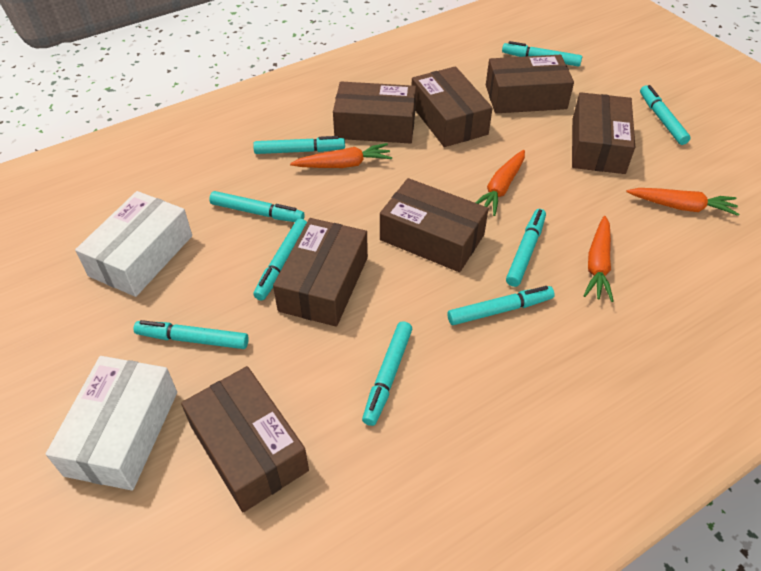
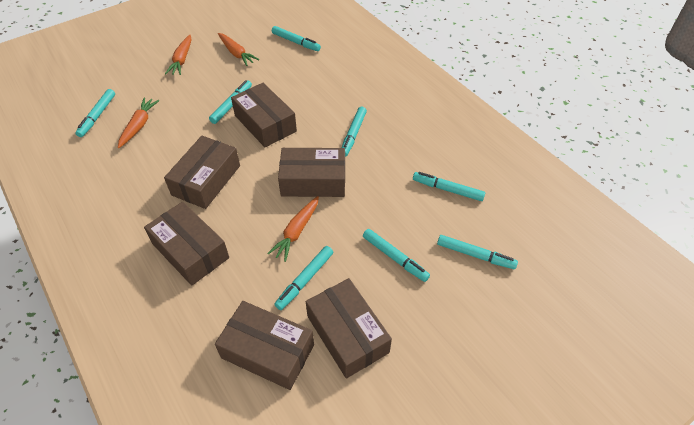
brown box: 7 -> 6
turquoise marker: 9 -> 8
white box: 2 -> 0

